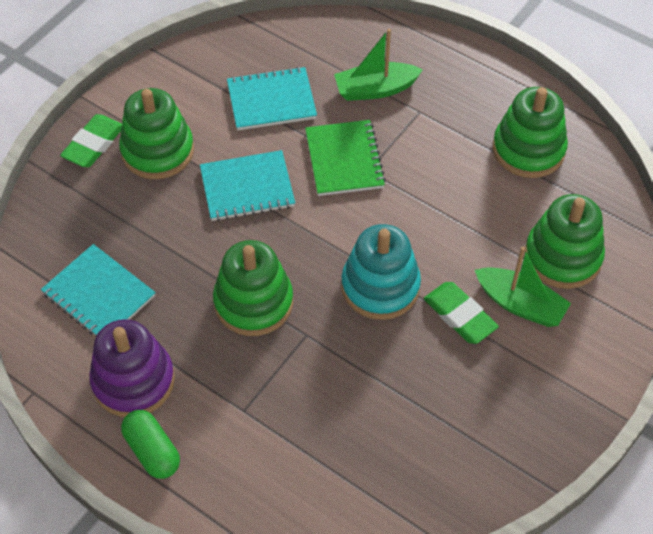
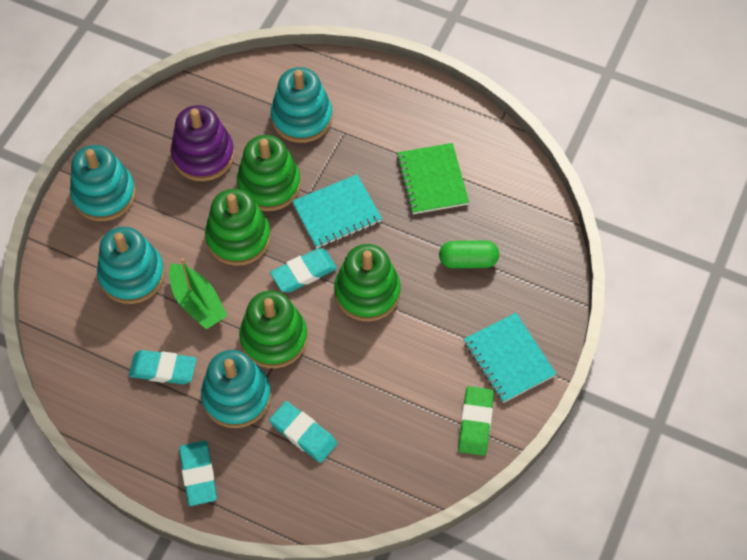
green boat: 2 -> 1
green eraser: 2 -> 1
turquoise eraser: 0 -> 4
turquoise notebook: 3 -> 2
turquoise stacking toy: 1 -> 4

